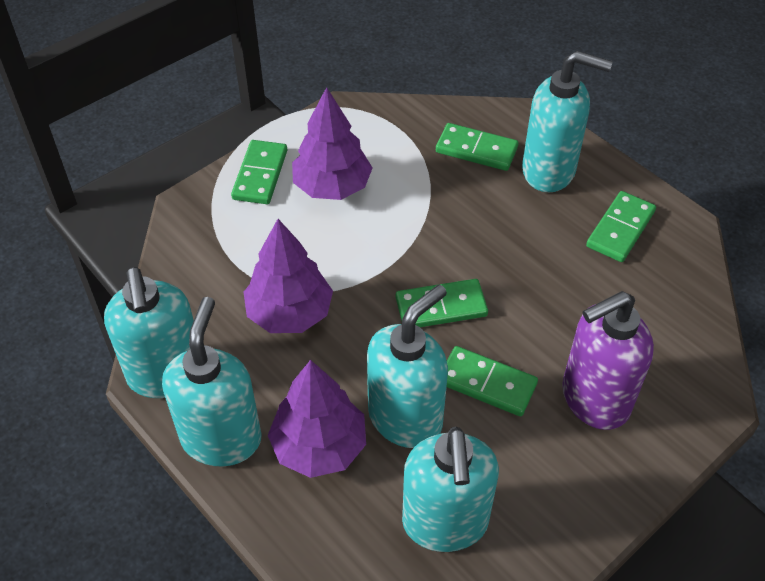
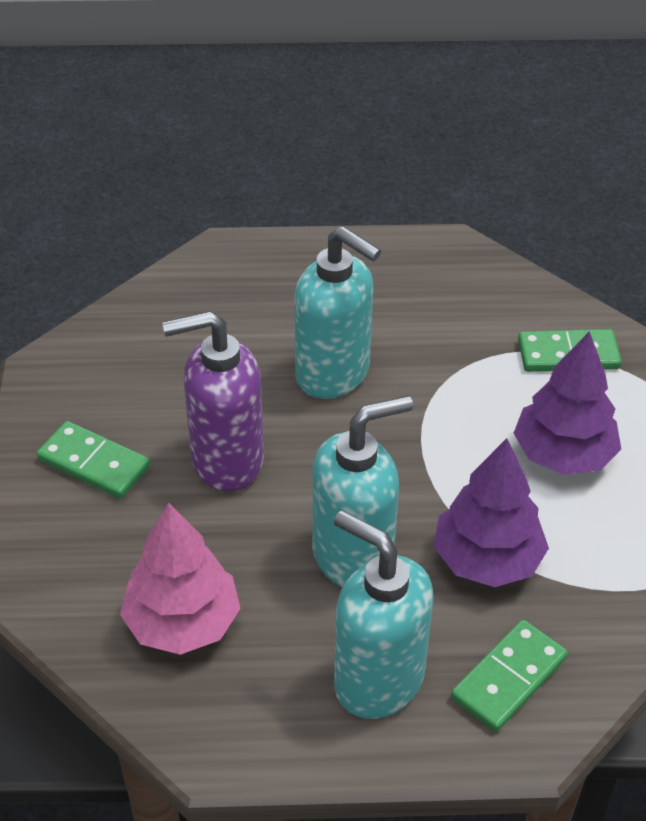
green domino: 5 -> 3
pink tree: 0 -> 1
purple tree: 3 -> 2
turquoise soap dispenser: 5 -> 3

